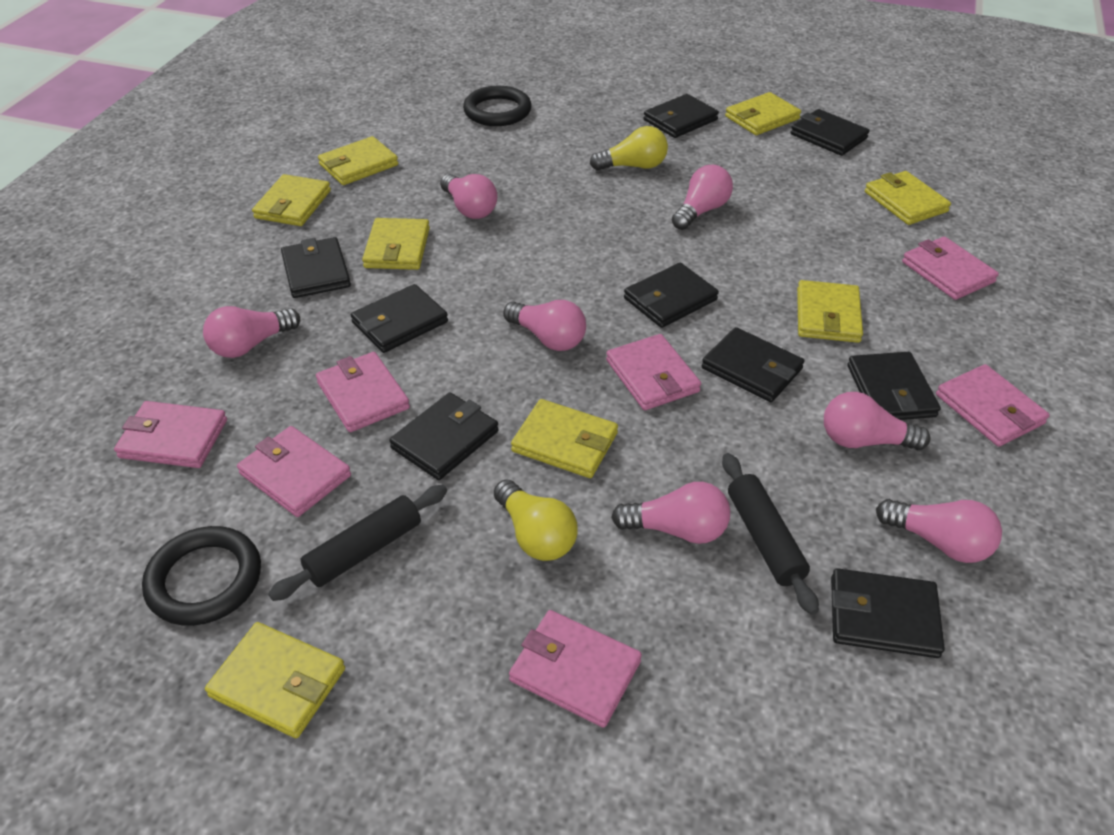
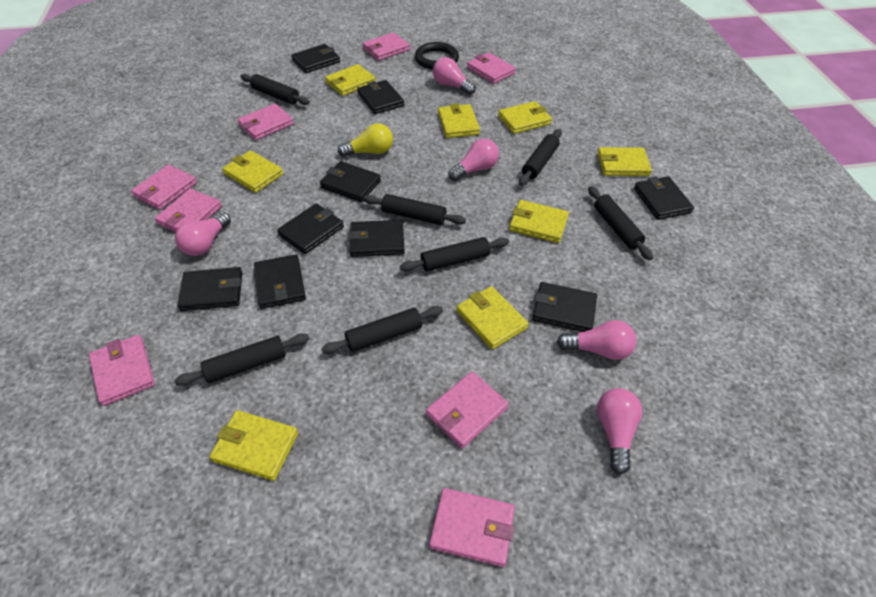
black ring: 2 -> 1
black rolling pin: 2 -> 7
pink light bulb: 7 -> 5
pink wallet: 7 -> 8
yellow light bulb: 2 -> 1

